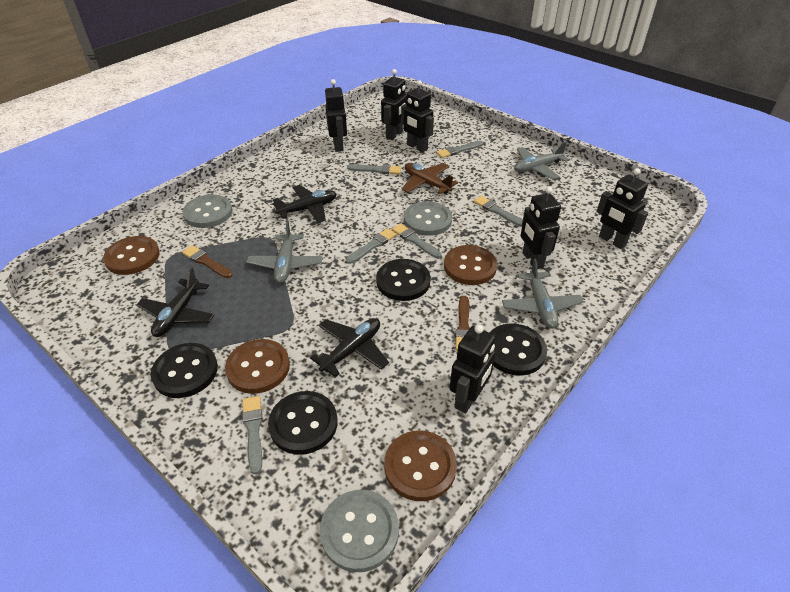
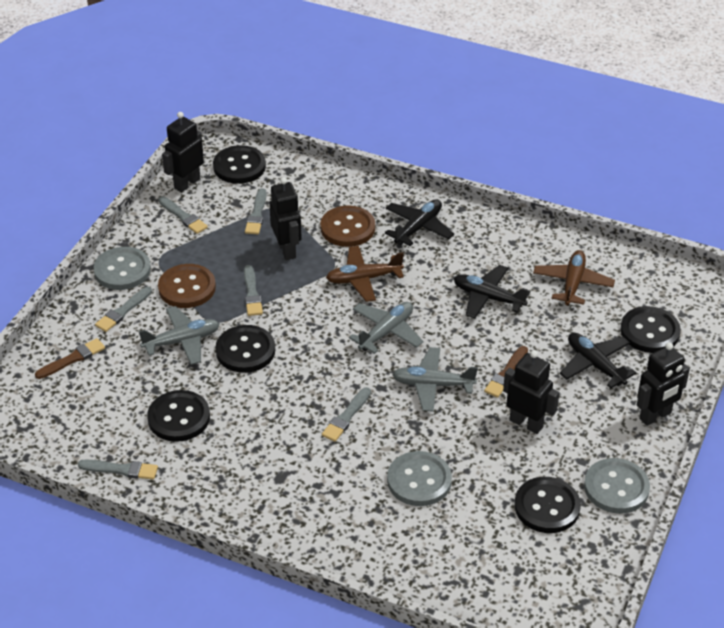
black button: 4 -> 5
black robot: 6 -> 4
brown button: 4 -> 2
brown plane: 1 -> 2

